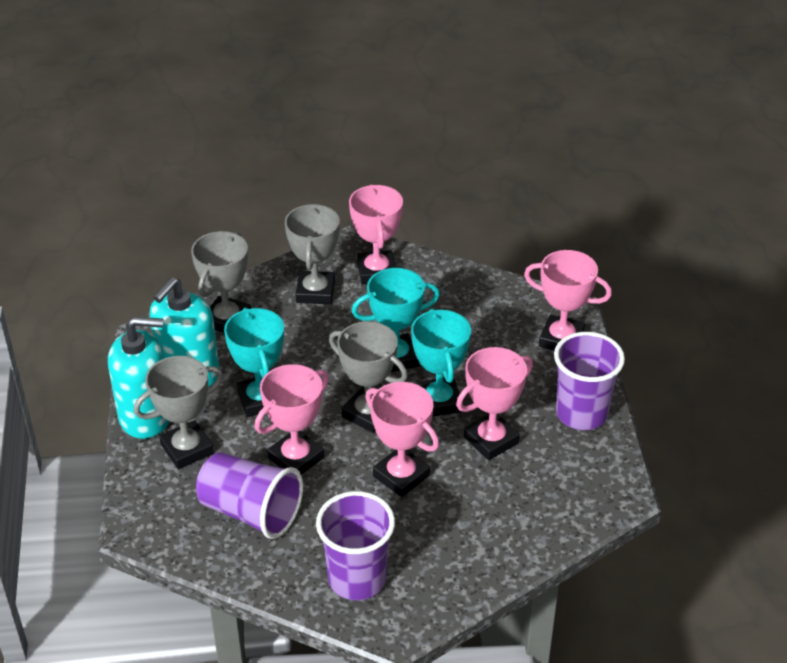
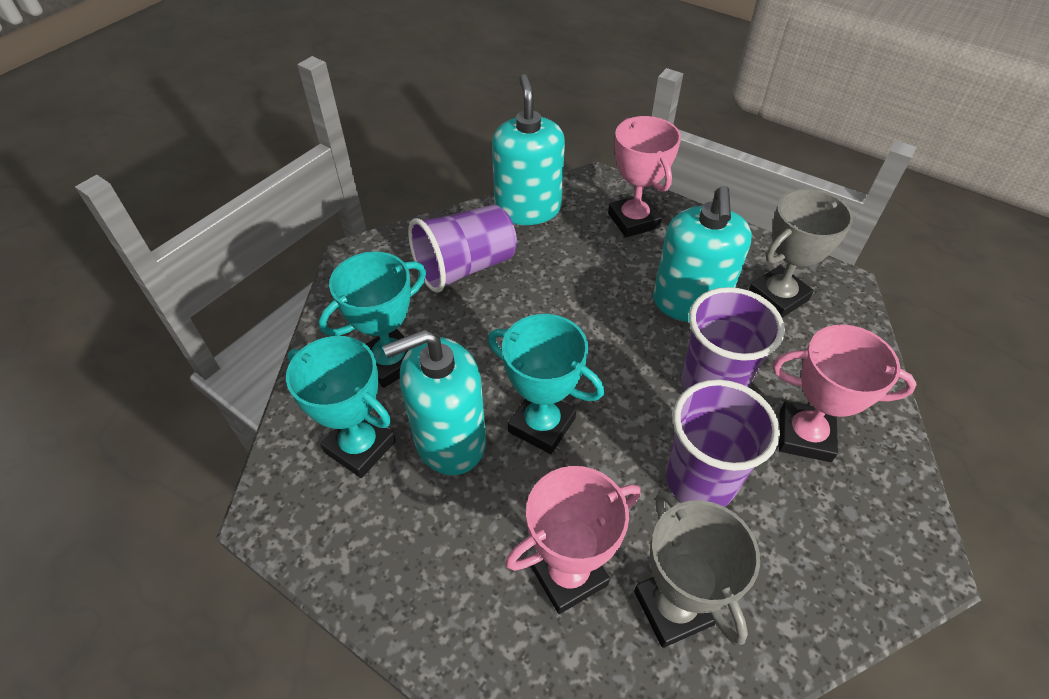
grey trophy: 4 -> 2
pink trophy: 5 -> 3
turquoise soap dispenser: 2 -> 3

